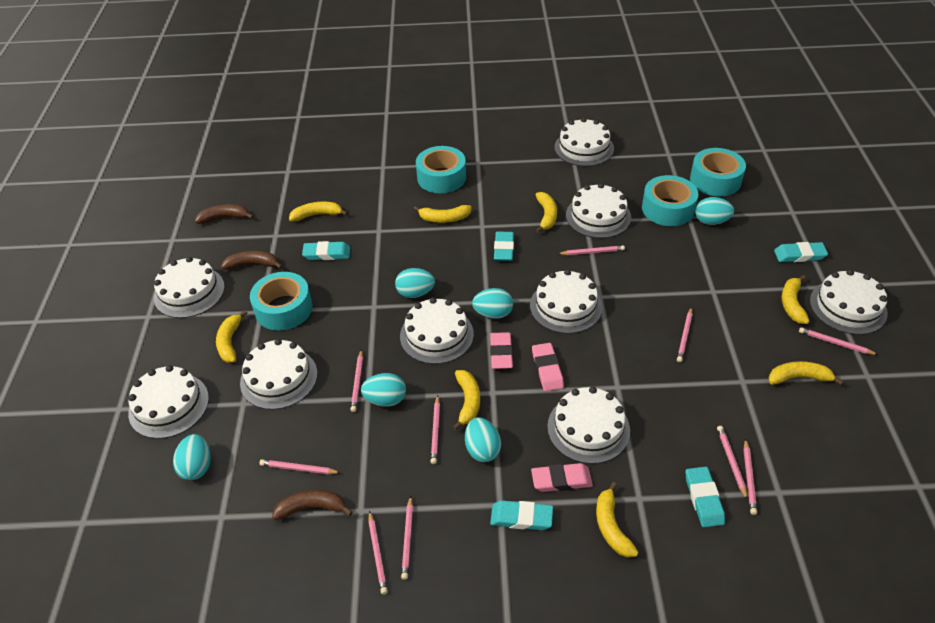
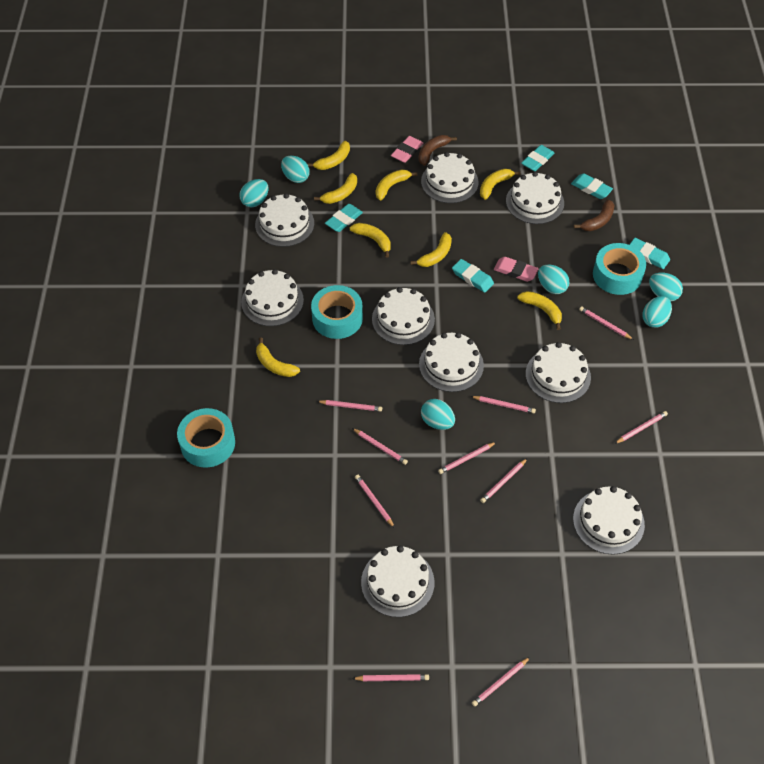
brown banana: 3 -> 2
pink eraser: 3 -> 2
turquoise tape: 4 -> 3

